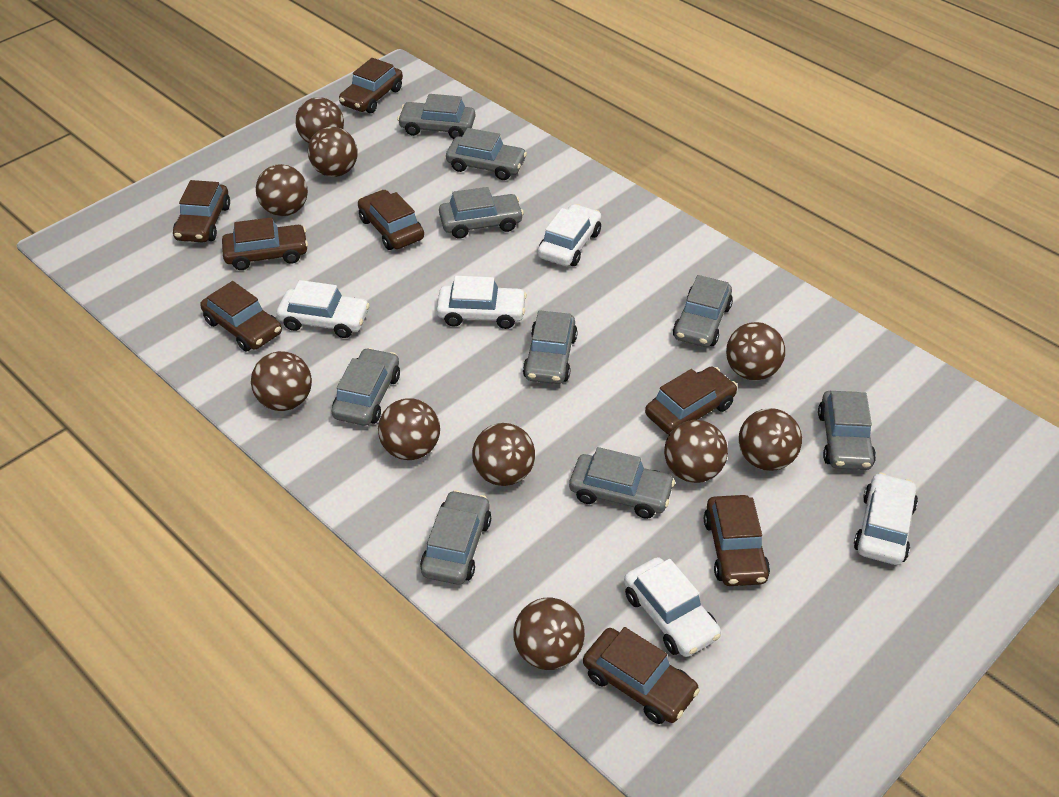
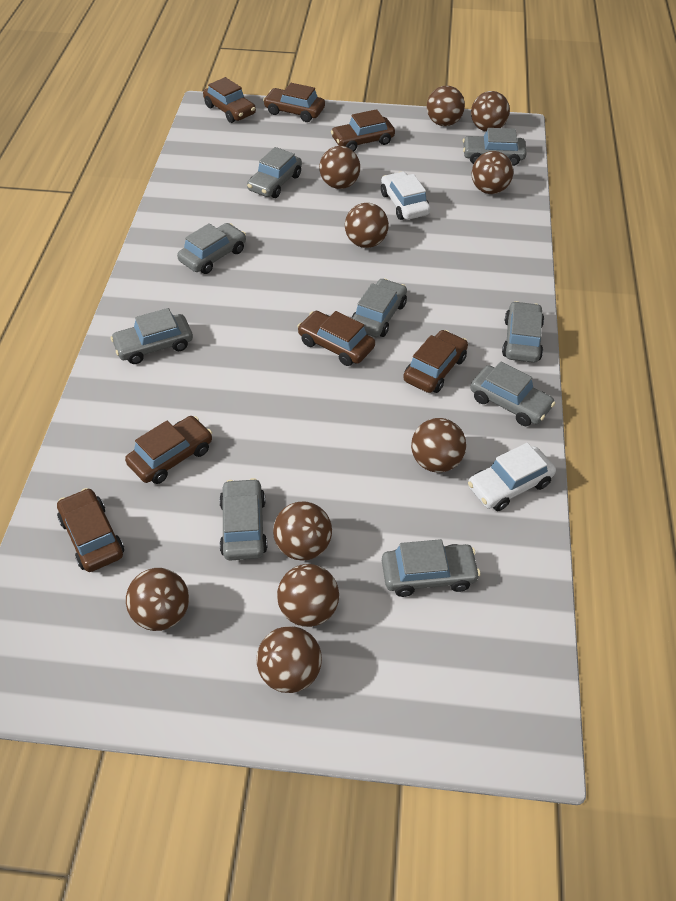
brown car: 8 -> 7
white car: 5 -> 2

